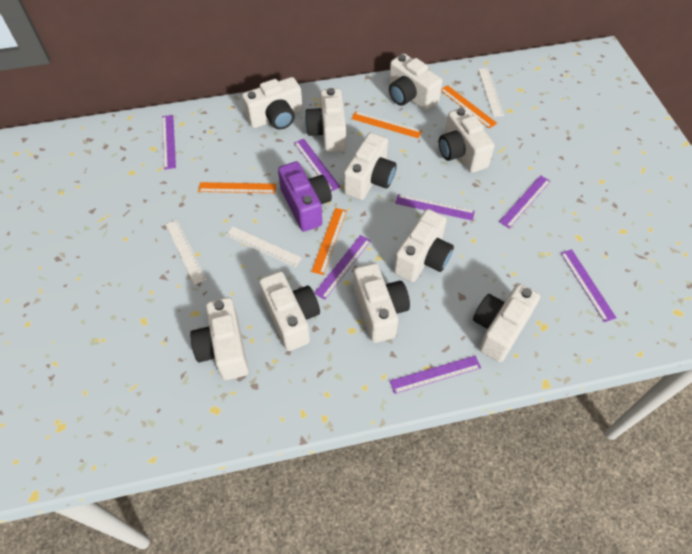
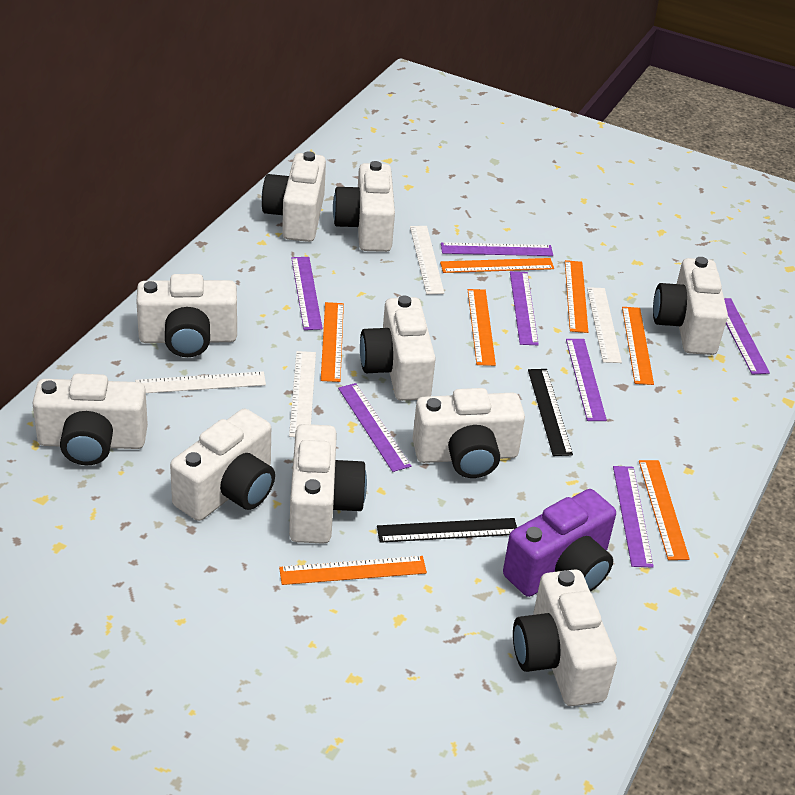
black ruler: 0 -> 2
orange ruler: 4 -> 7
white ruler: 3 -> 4

